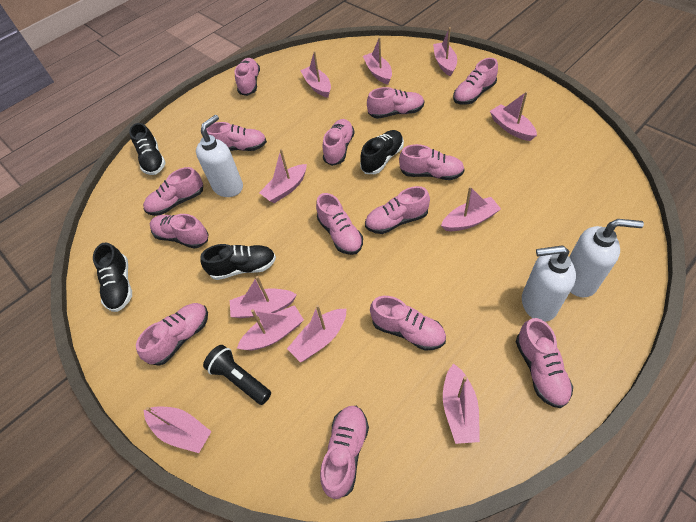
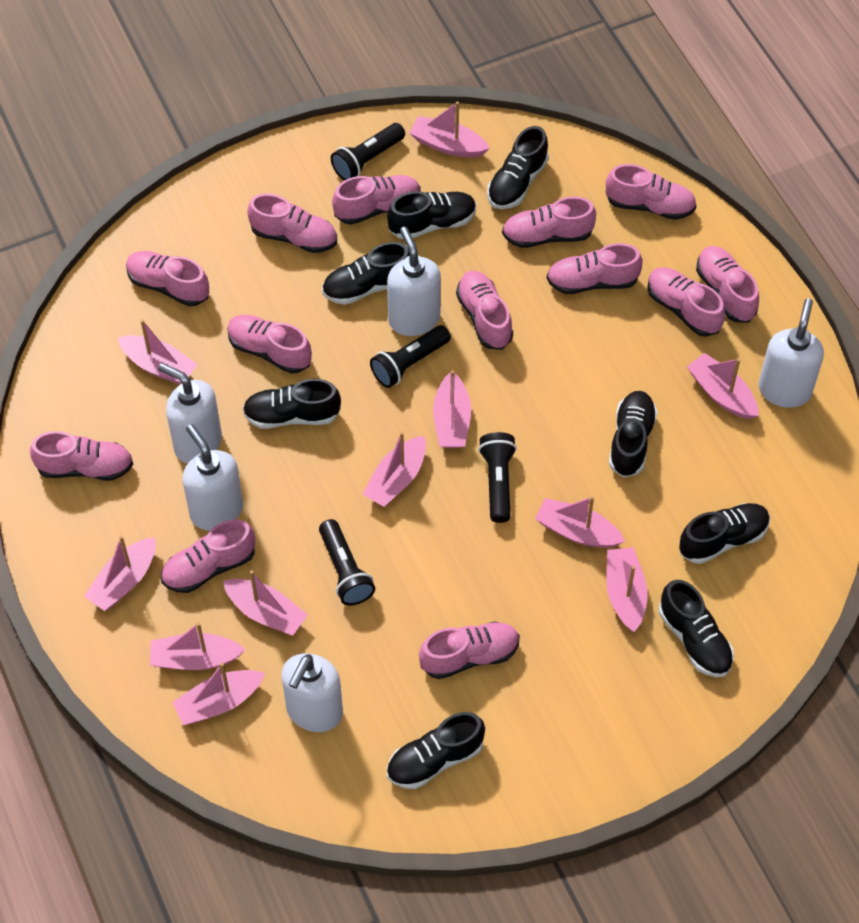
black flashlight: 1 -> 4
black shoe: 4 -> 8
pink shoe: 14 -> 13
white soap dispenser: 3 -> 5

